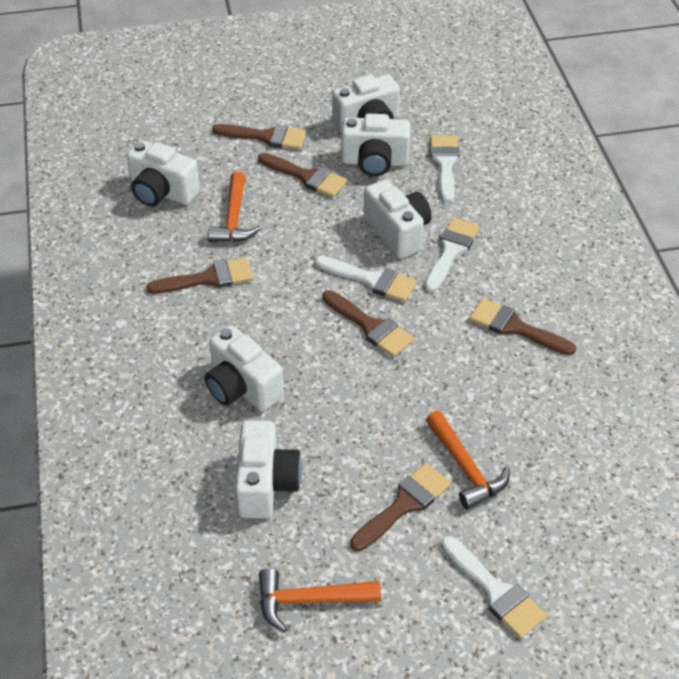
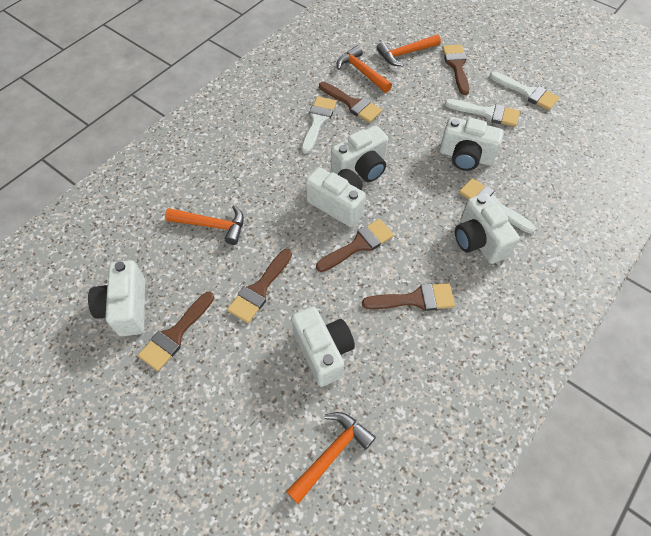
orange hammer: 3 -> 4

